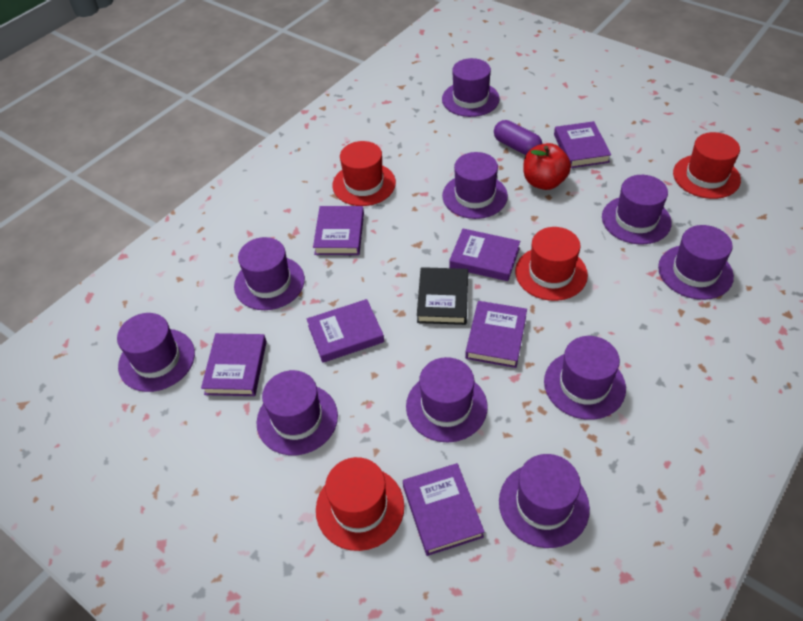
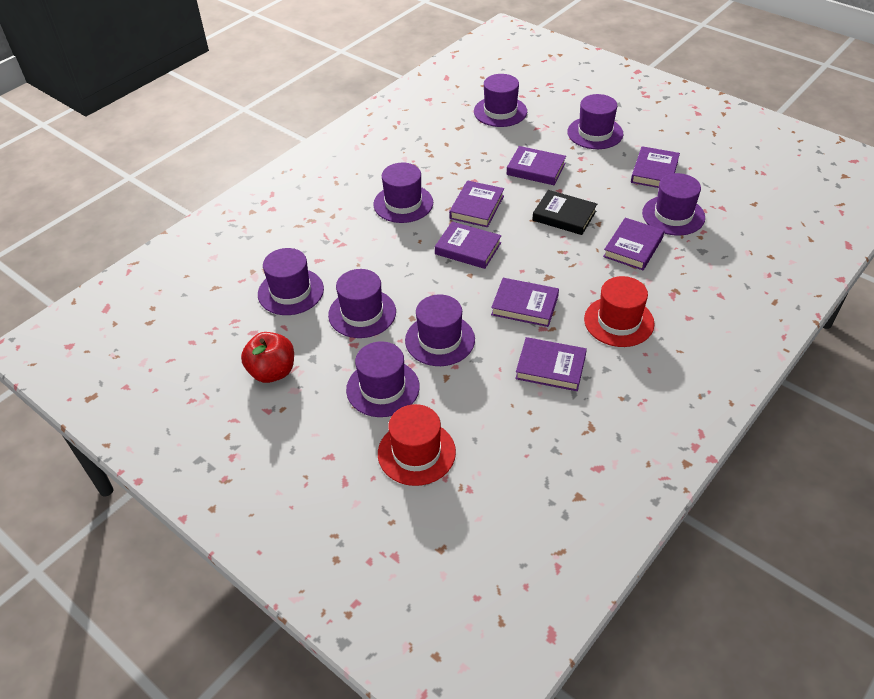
purple capsule: 1 -> 0
purple hat: 10 -> 8
red hat: 4 -> 2

